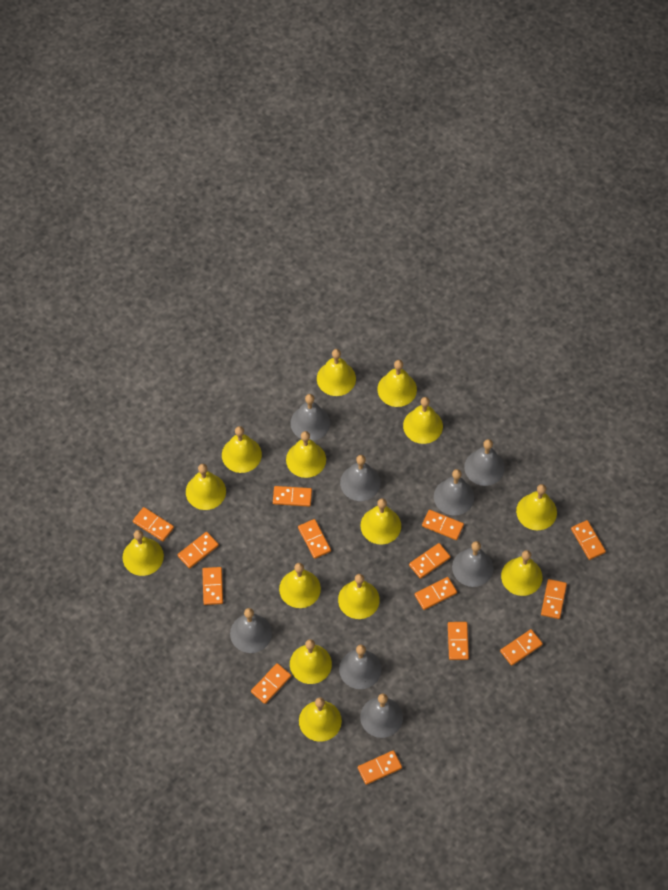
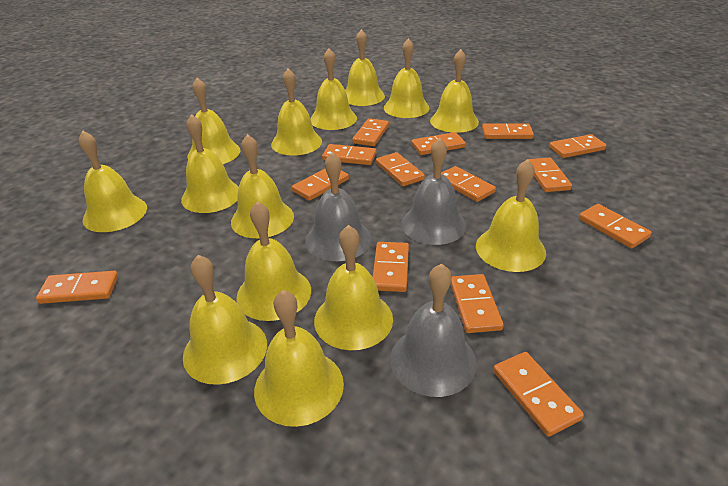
grey bell: 8 -> 3

